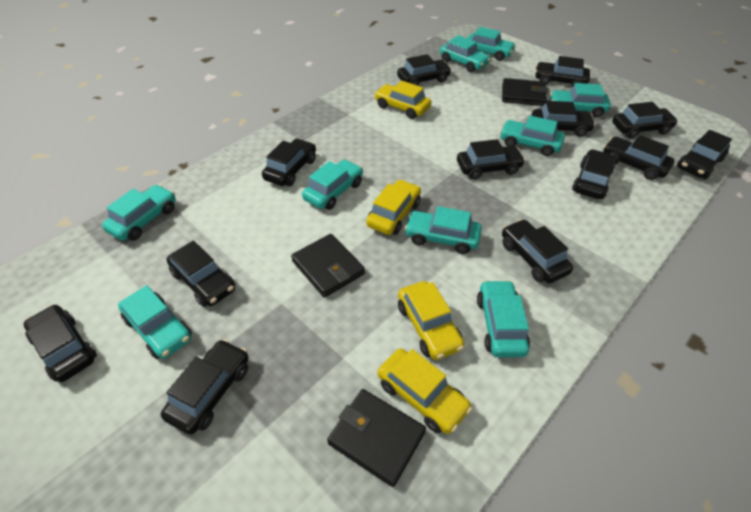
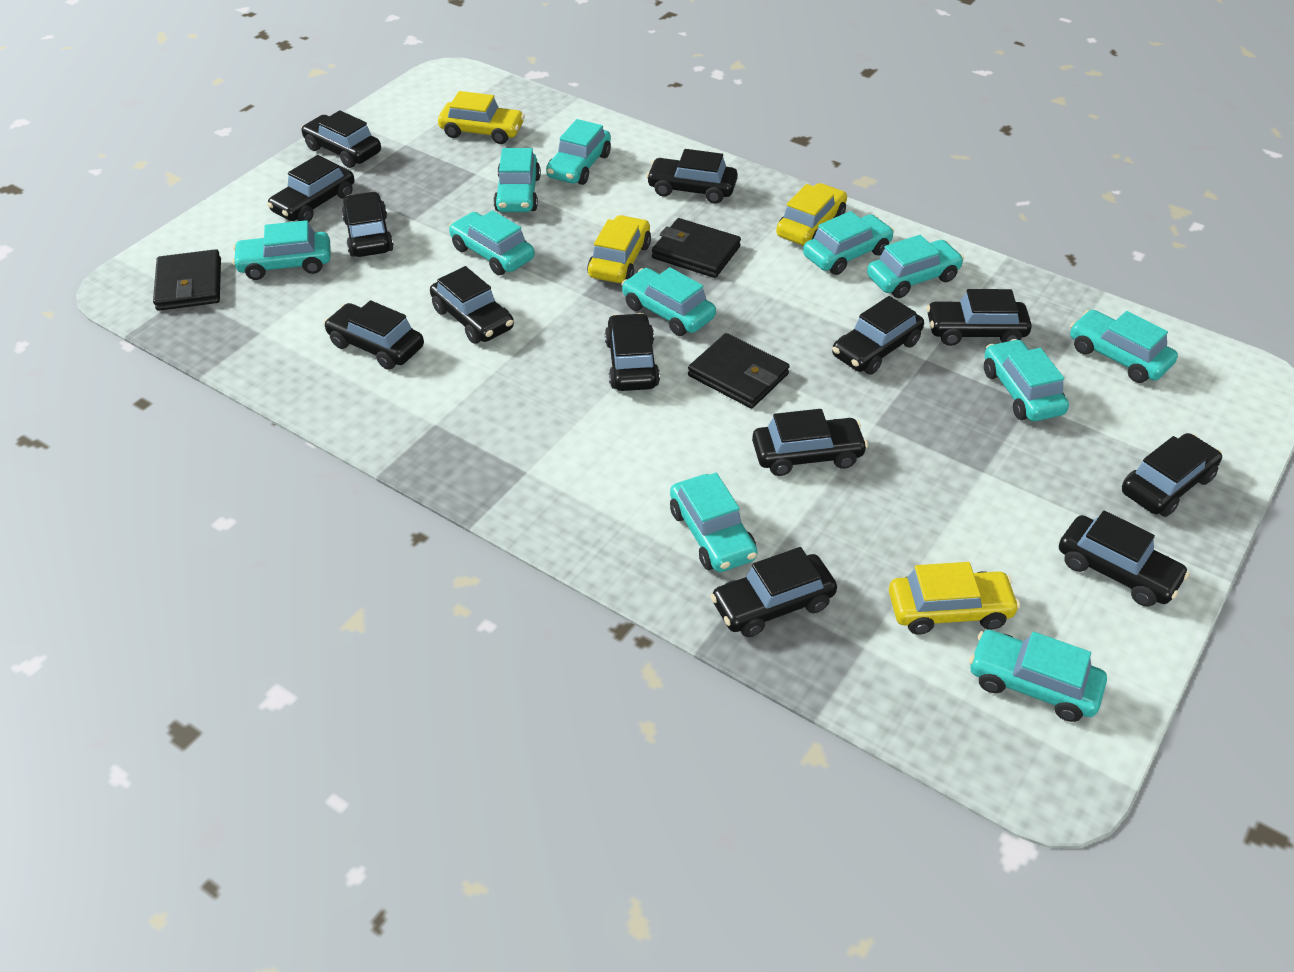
turquoise car: 9 -> 11

